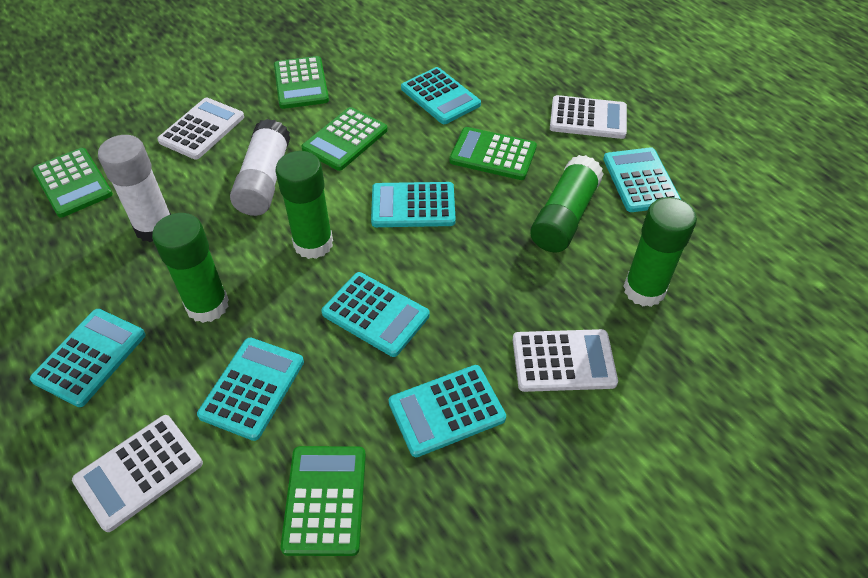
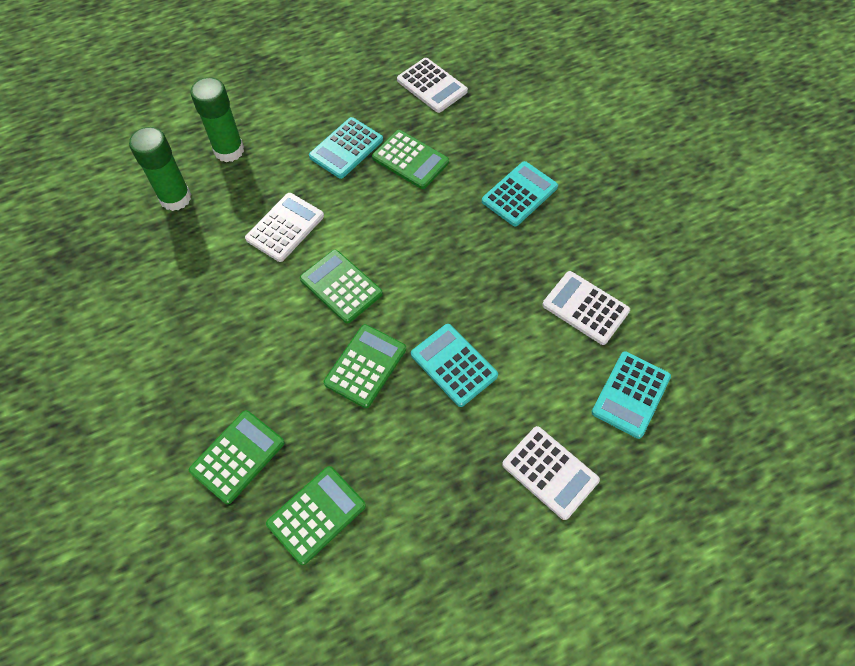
green glue stick: 4 -> 2
turquoise calculator: 7 -> 4
white glue stick: 2 -> 0

